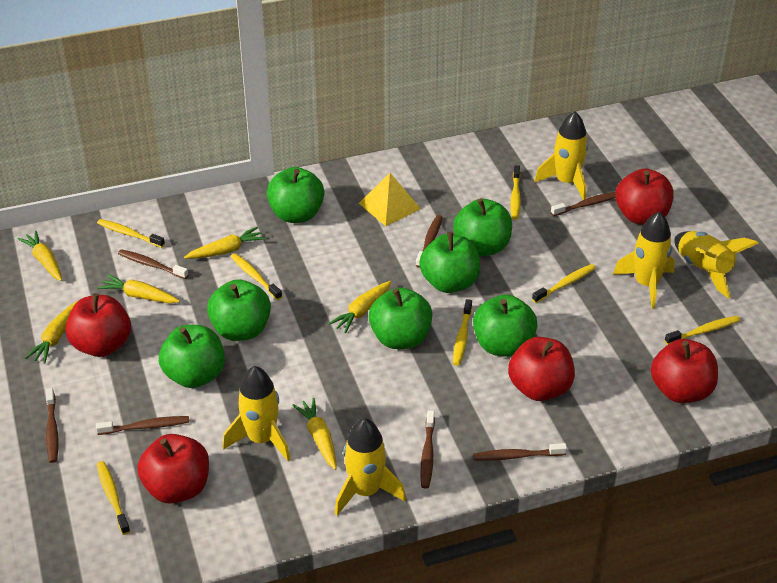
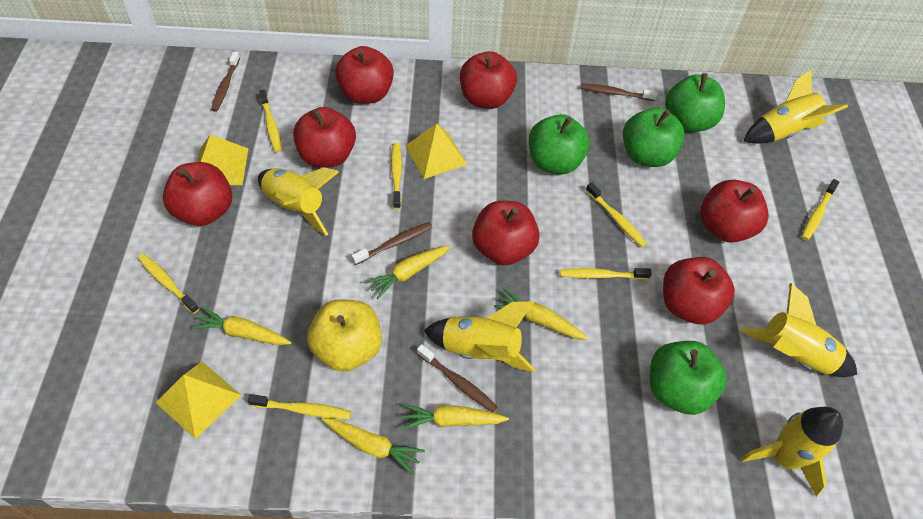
brown toothbrush: 7 -> 4
green apple: 7 -> 4
red apple: 5 -> 7
yellow apple: 0 -> 1
yellow carrot: 6 -> 5
yellow pyramid: 1 -> 3

